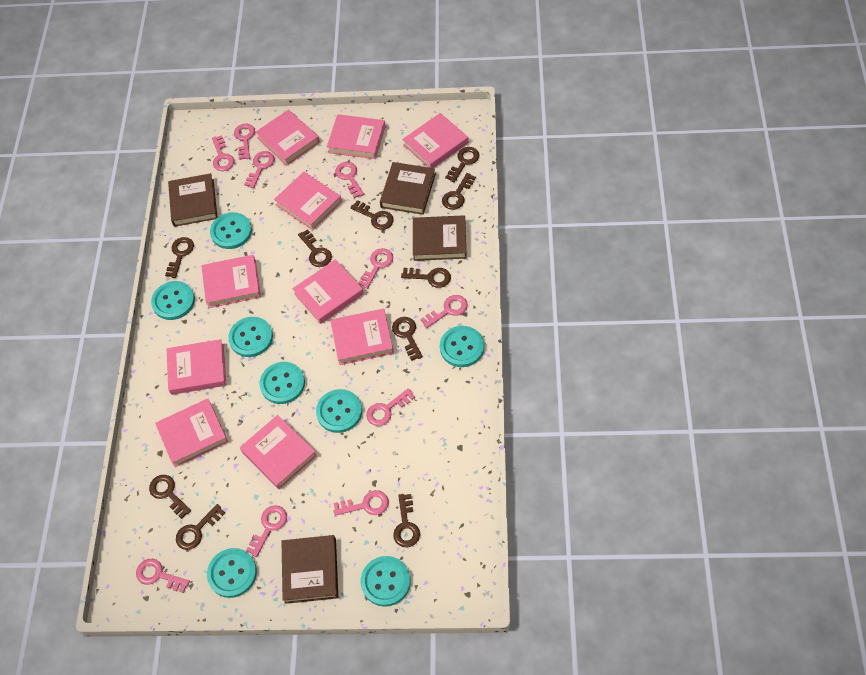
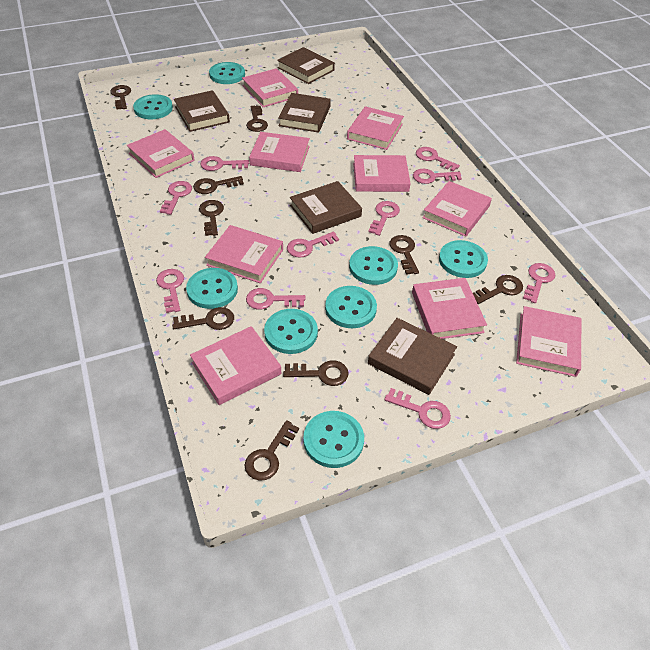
brown book: 4 -> 5
brown key: 10 -> 9

